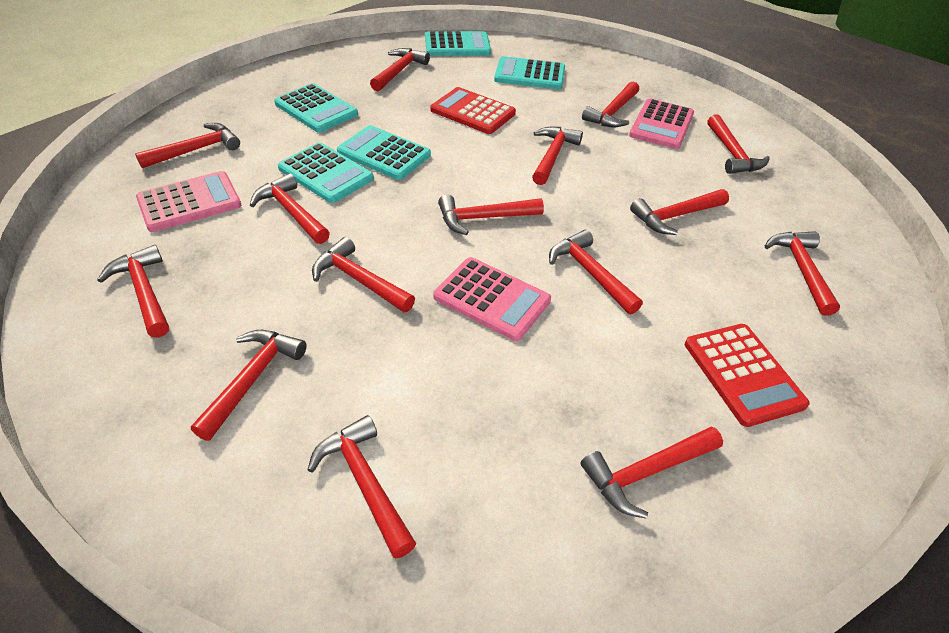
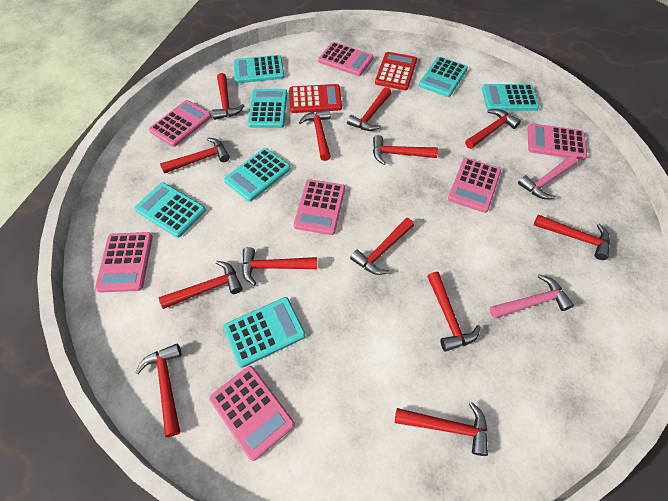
pink calculator: 3 -> 7
pink hammer: 0 -> 2
red hammer: 15 -> 13
turquoise calculator: 5 -> 7

